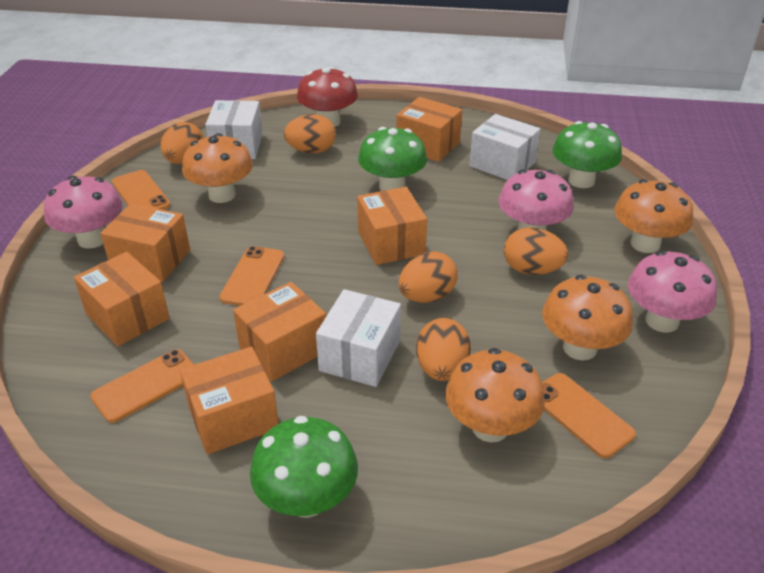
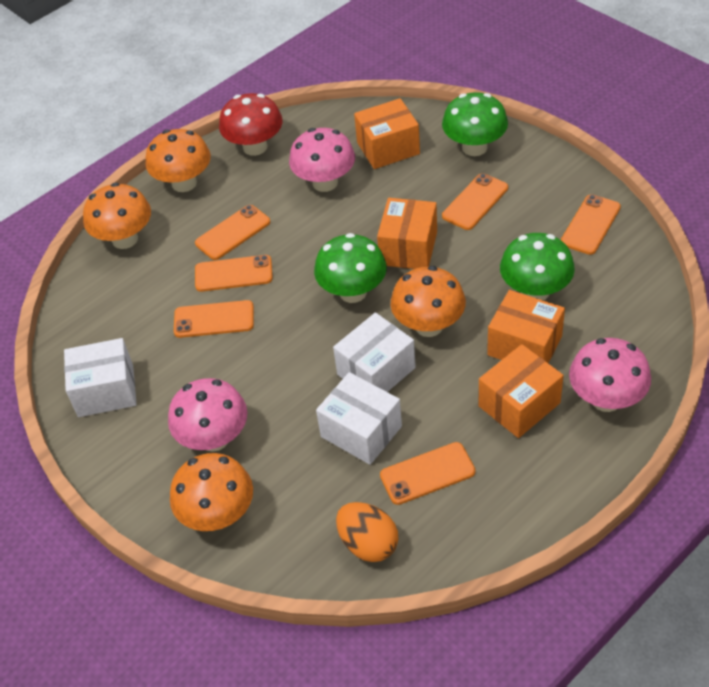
orange box: 6 -> 4
orange egg: 5 -> 1
orange phone: 4 -> 6

